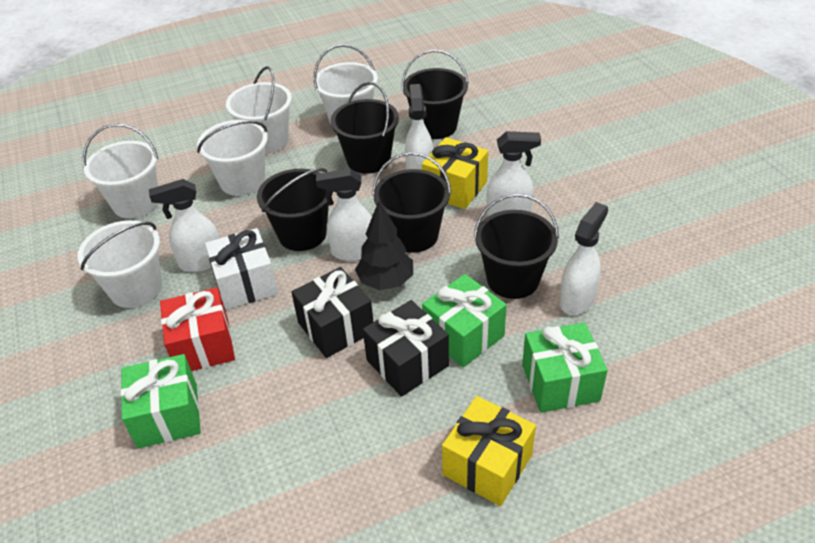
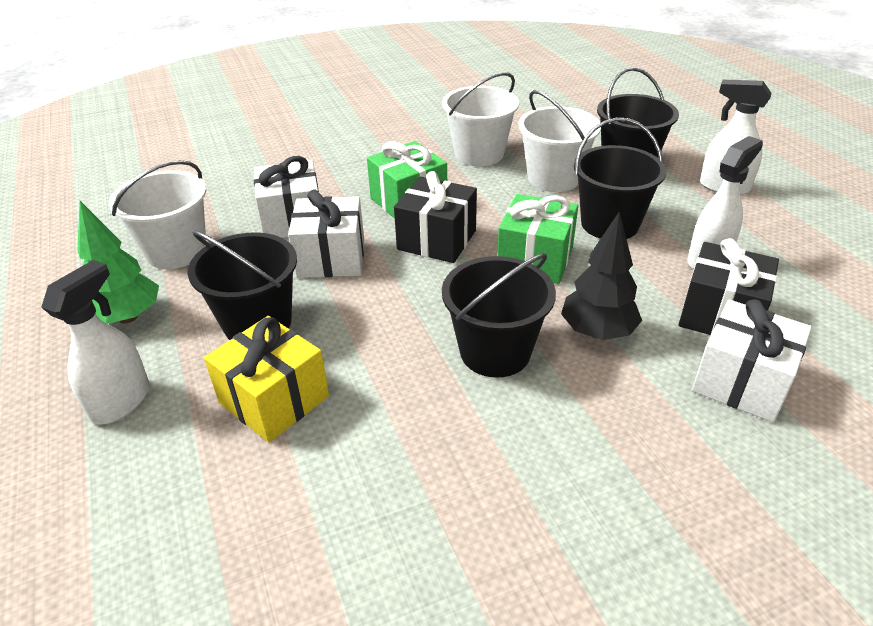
black bucket: 5 -> 4
green gift: 3 -> 2
green tree: 0 -> 1
red gift: 1 -> 0
white bucket: 5 -> 3
white gift: 1 -> 3
white spray bottle: 5 -> 3
yellow gift: 2 -> 1

